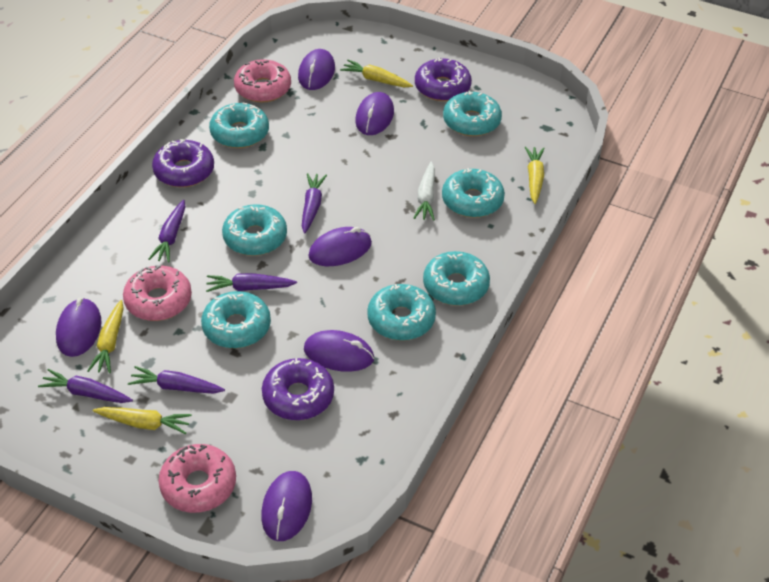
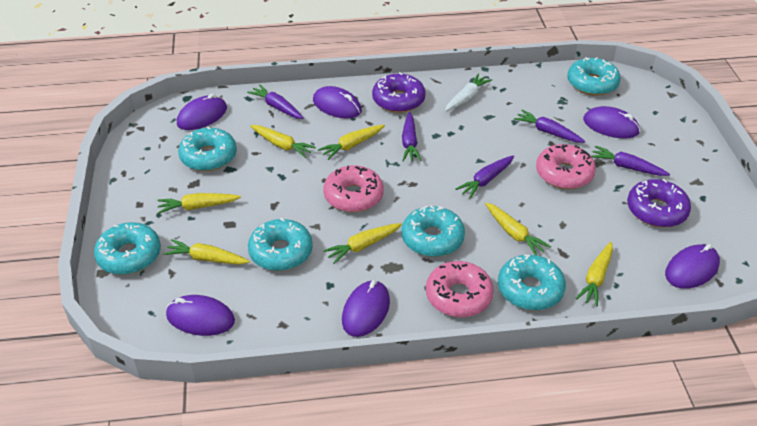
purple donut: 3 -> 2
turquoise donut: 7 -> 6
yellow carrot: 4 -> 7

